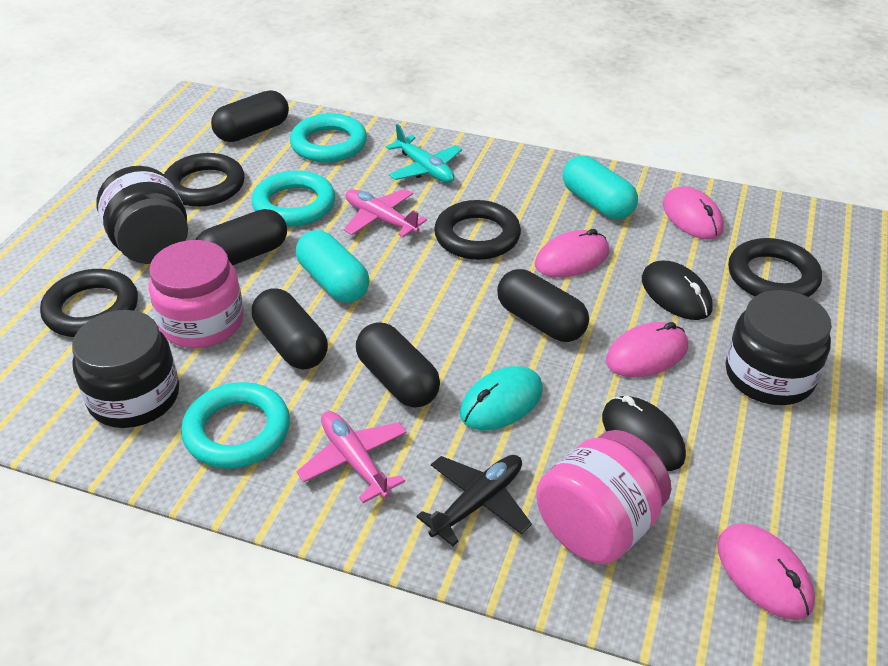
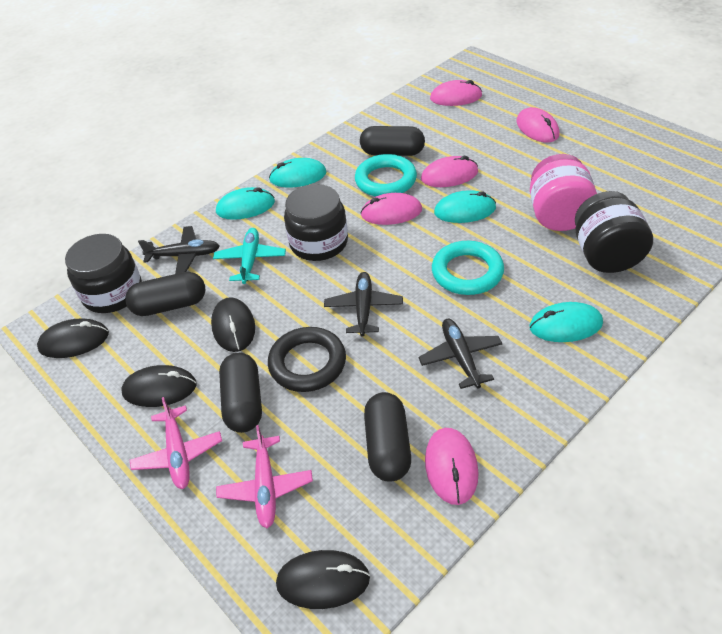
black capsule: 5 -> 4
black mouse: 2 -> 4
black plane: 1 -> 3
black ring: 4 -> 1
pink jar: 2 -> 1
pink mouse: 4 -> 5
turquoise capsule: 2 -> 0
turquoise mouse: 1 -> 4
turquoise ring: 3 -> 2

